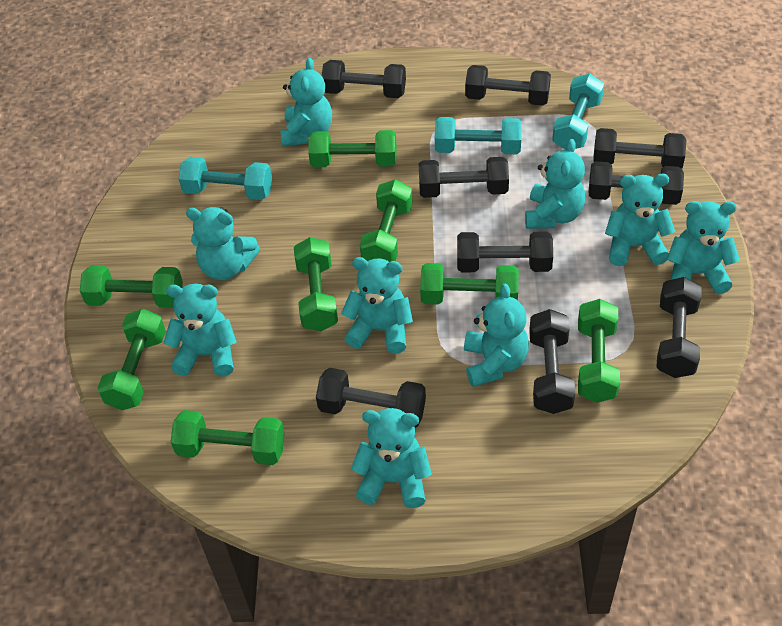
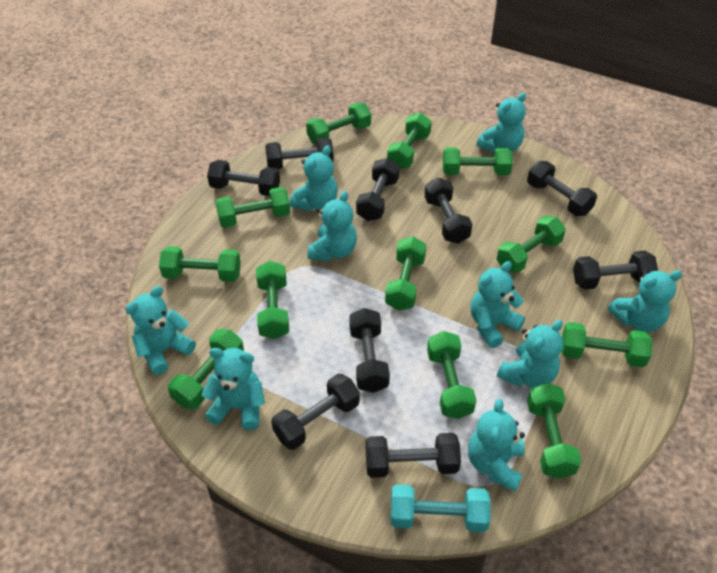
green dumbbell: 8 -> 12
turquoise dumbbell: 3 -> 1

